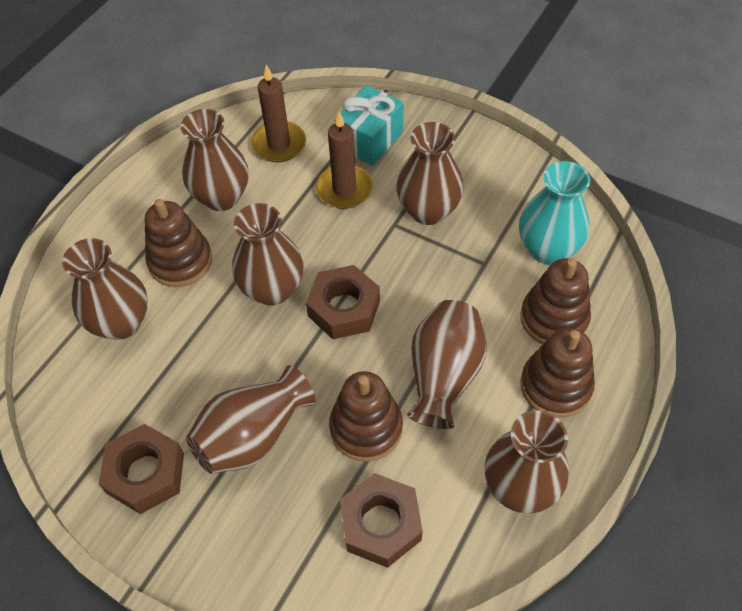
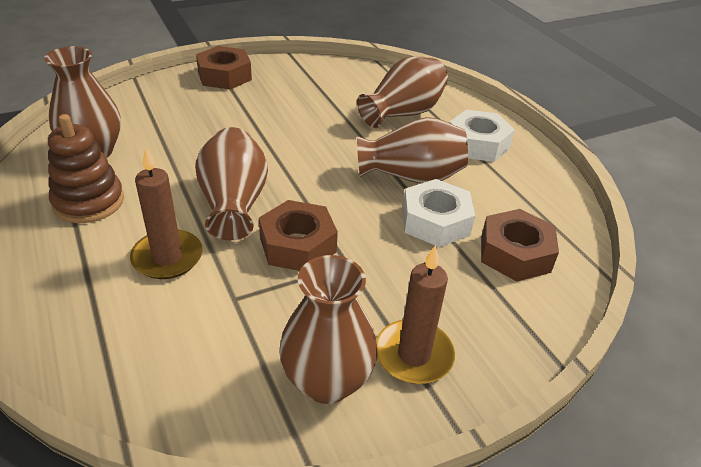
brown stacking toy: 4 -> 1
brown vase: 7 -> 5
turquoise gift: 1 -> 0
turquoise vase: 1 -> 0
white nut: 0 -> 2

